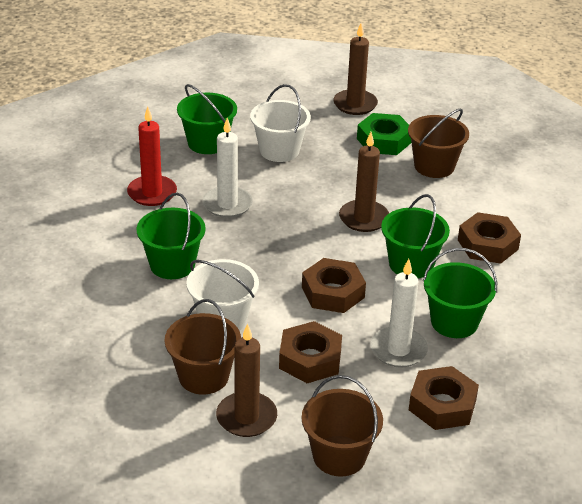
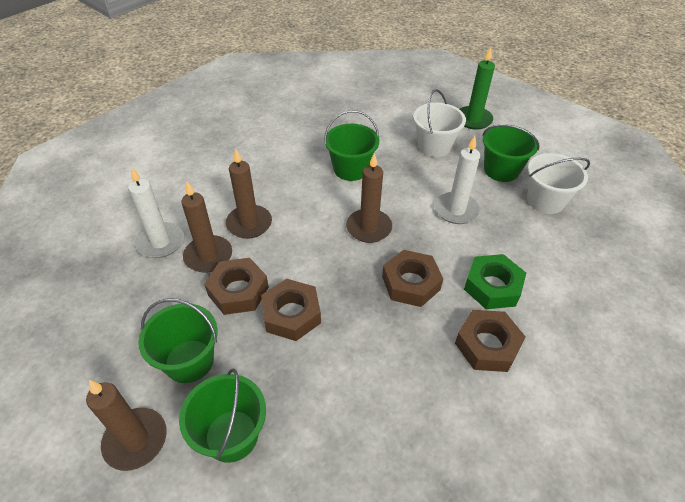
brown bucket: 3 -> 0
brown candle: 3 -> 4
green candle: 0 -> 1
red candle: 1 -> 0

